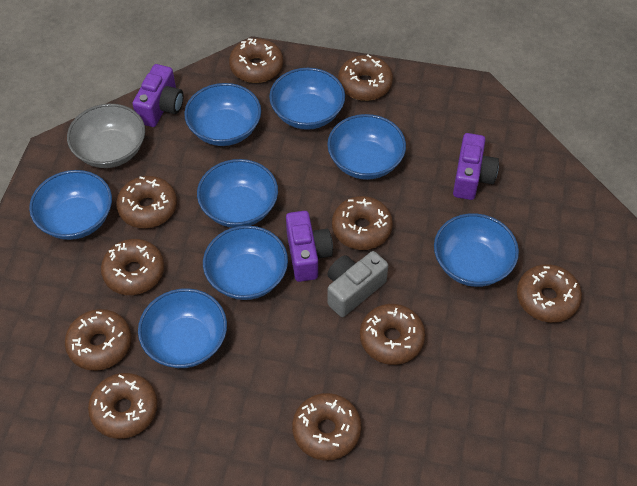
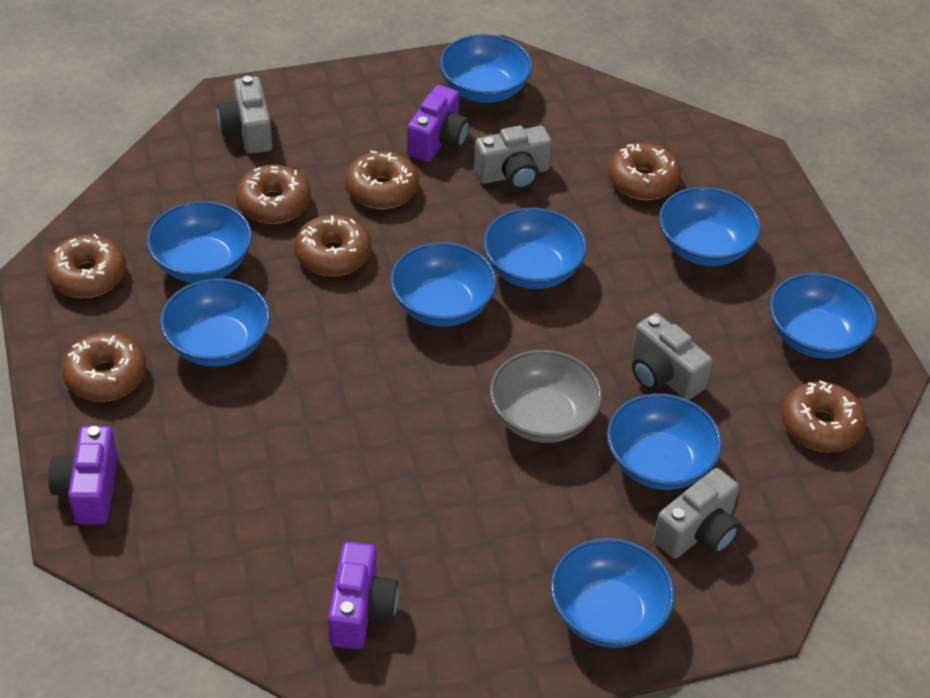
blue bowl: 8 -> 9
brown donut: 10 -> 7
grey camera: 1 -> 4

